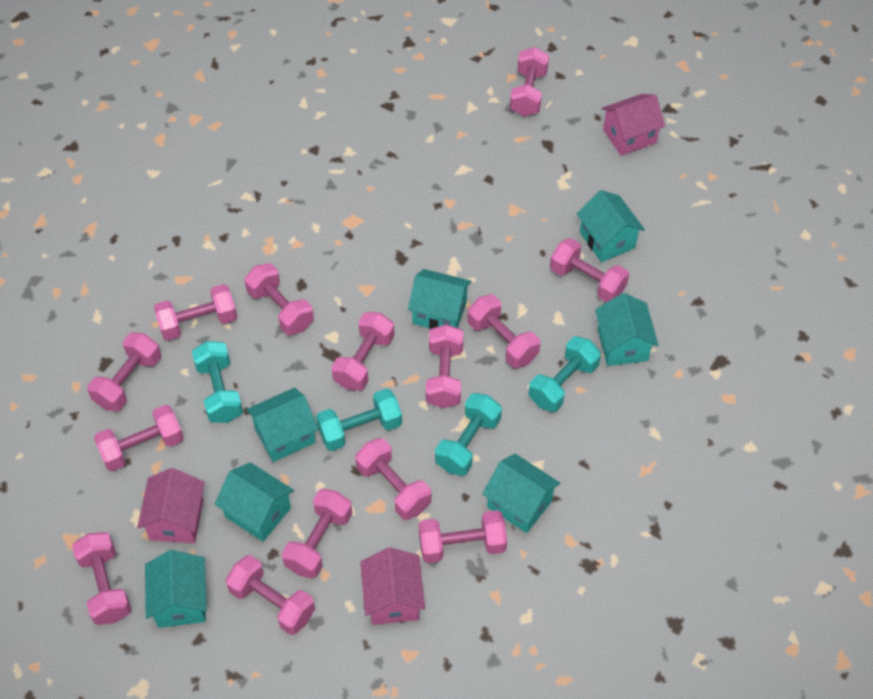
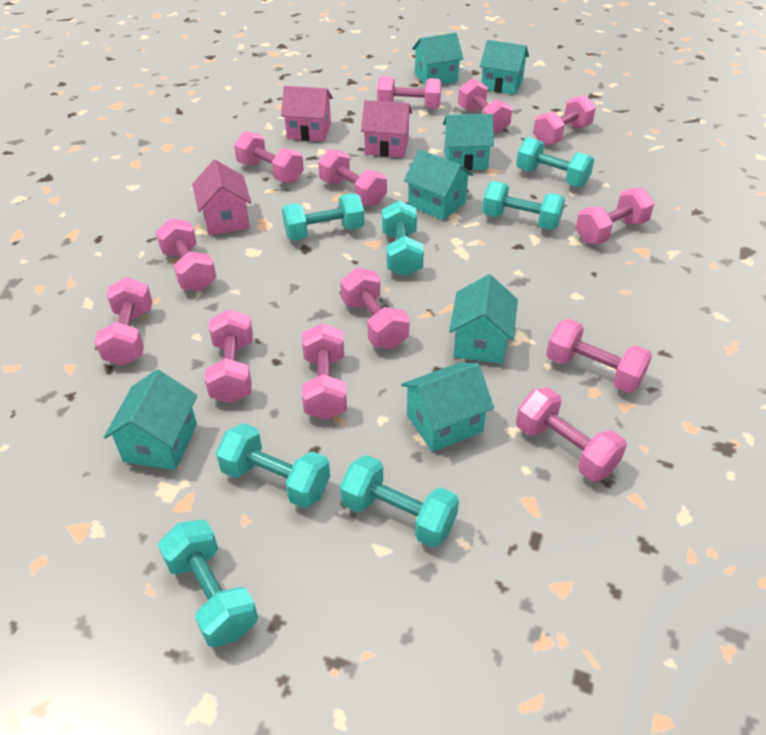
pink dumbbell: 14 -> 13
turquoise dumbbell: 4 -> 7

